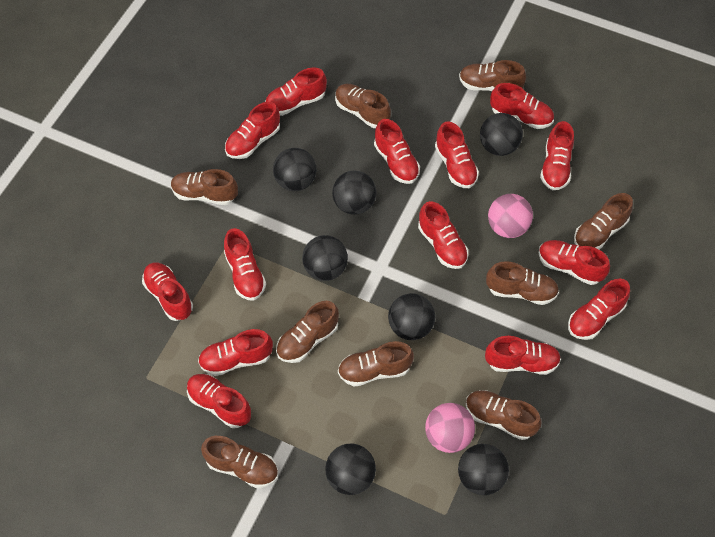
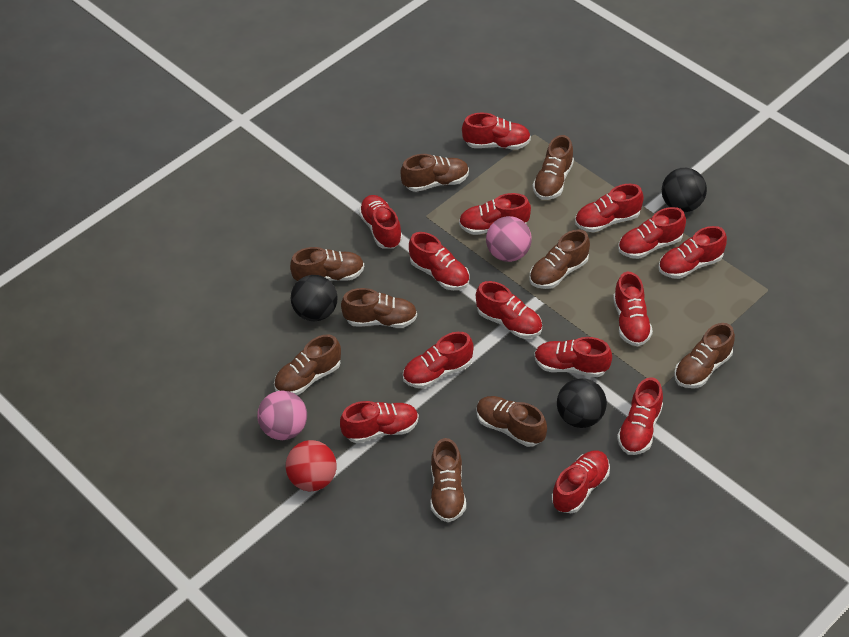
black ball: 7 -> 3
red ball: 0 -> 1

